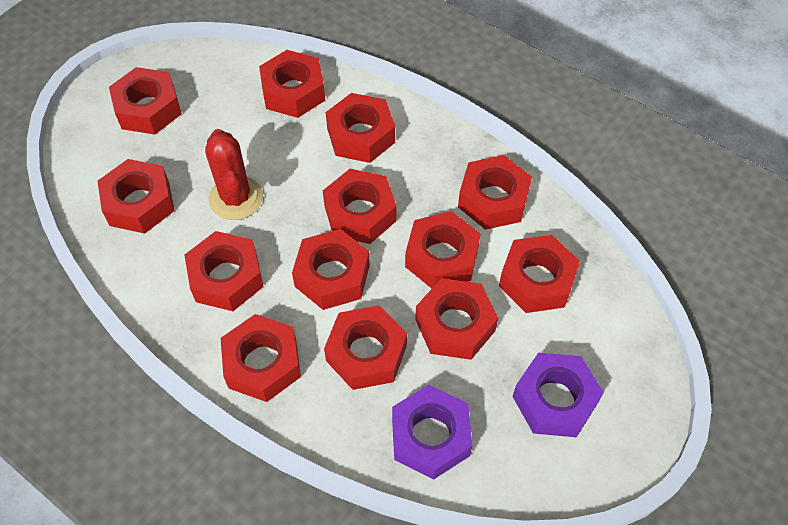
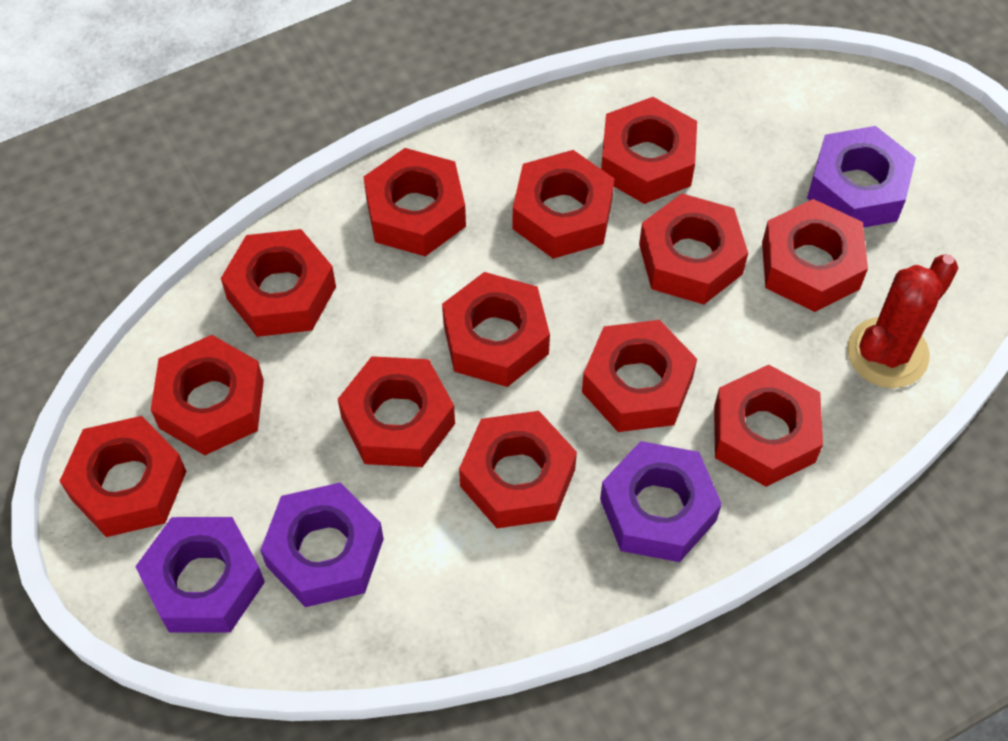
purple nut: 2 -> 4

